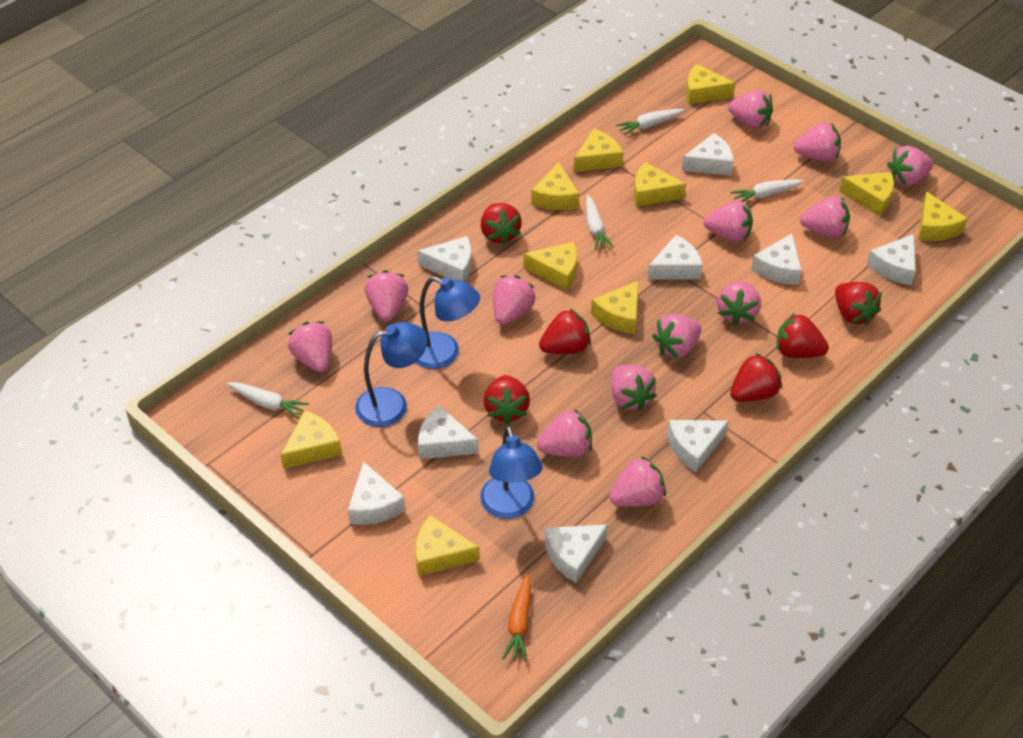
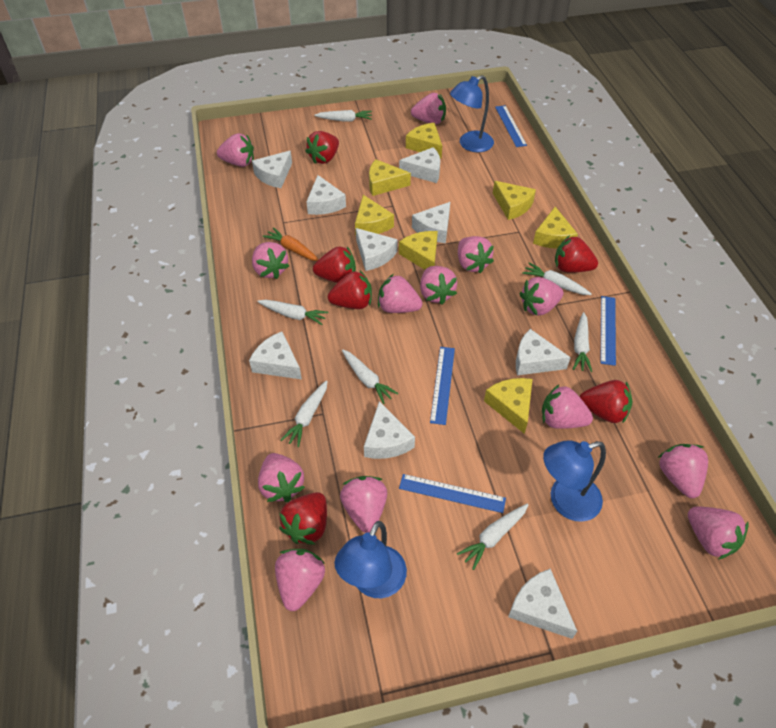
blue ruler: 0 -> 4
white carrot: 4 -> 7
yellow cheese: 10 -> 7

